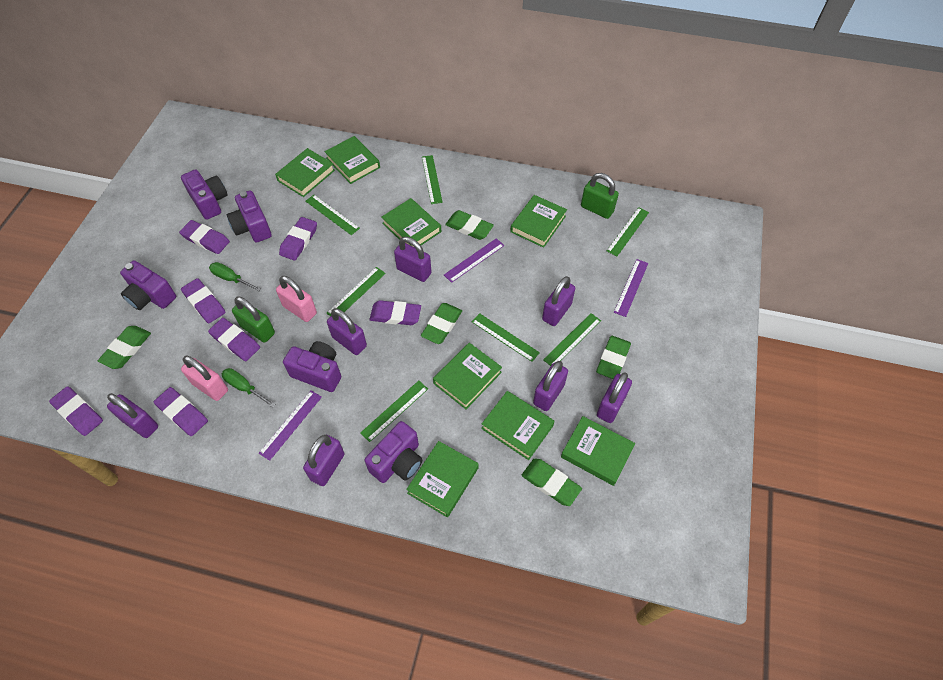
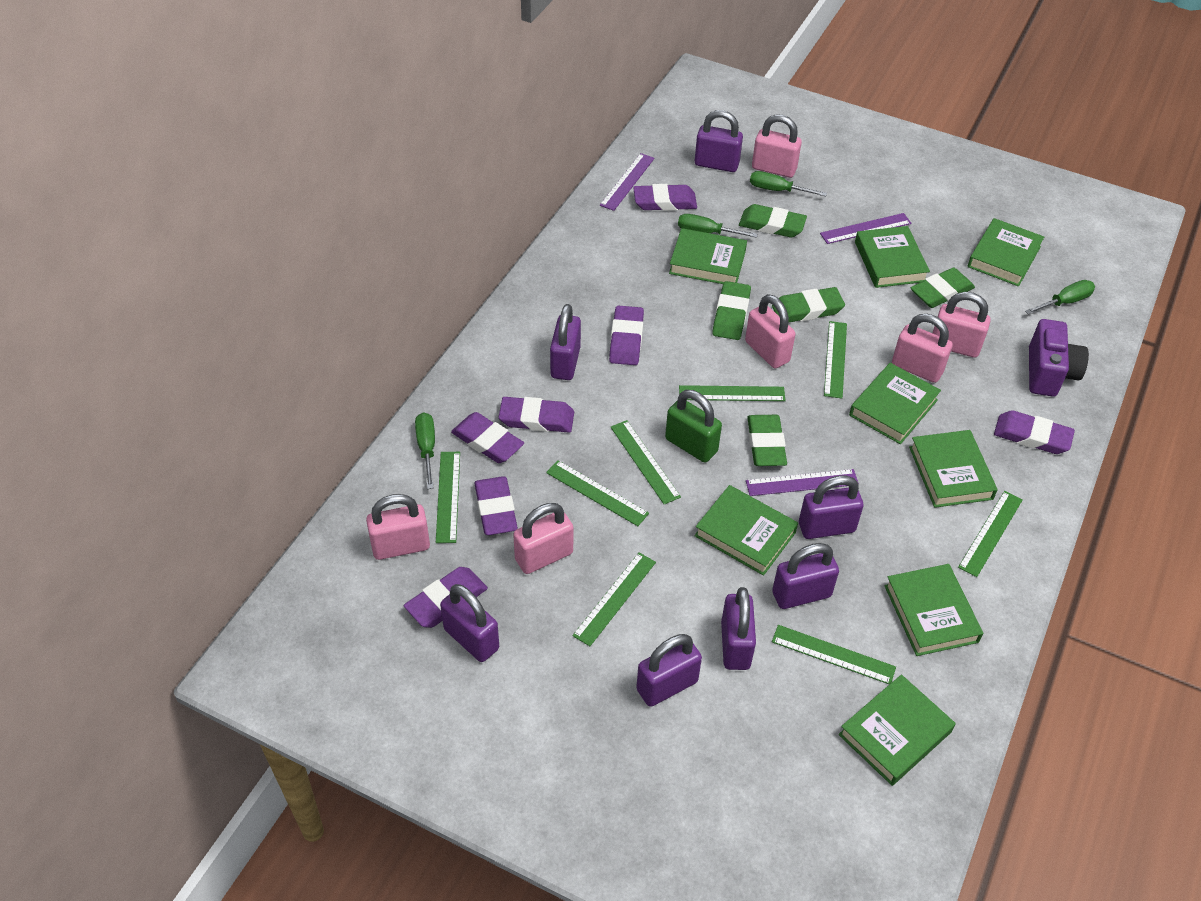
green padlock: 2 -> 1
green ruler: 7 -> 8
green screwdriver: 2 -> 4
pink padlock: 2 -> 6
purple camera: 5 -> 1

